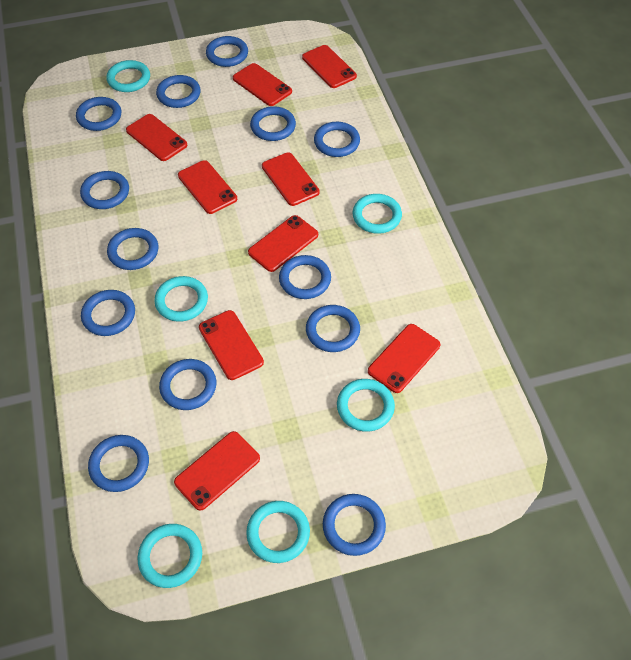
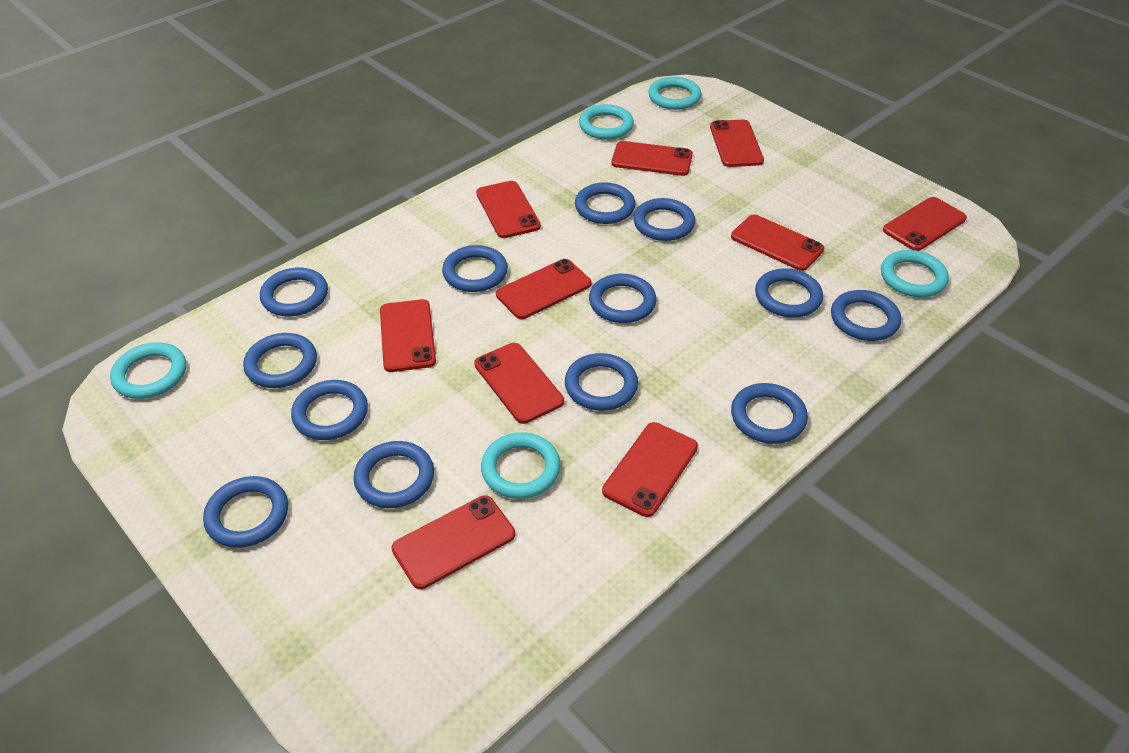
red phone: 9 -> 10
turquoise ring: 6 -> 5

